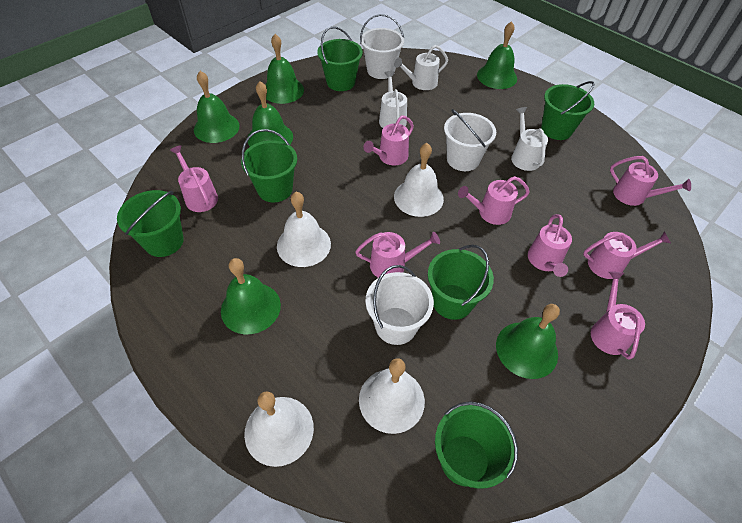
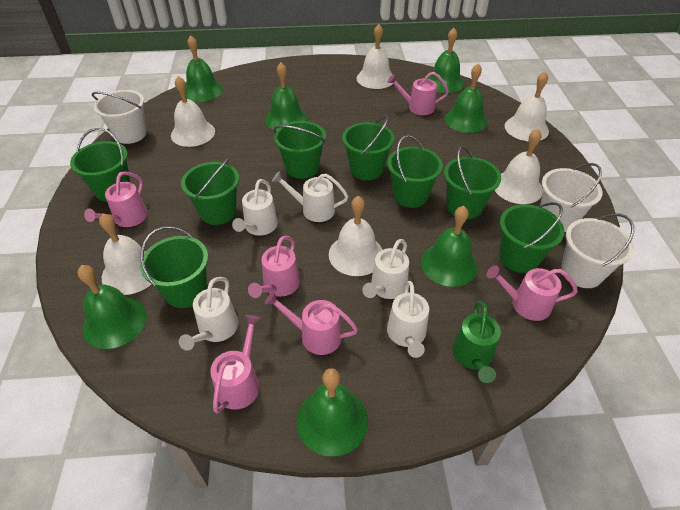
green bell: 6 -> 7
green bucket: 6 -> 8
green watering can: 0 -> 1
pink watering can: 8 -> 6
white bell: 4 -> 6
white watering can: 3 -> 5

